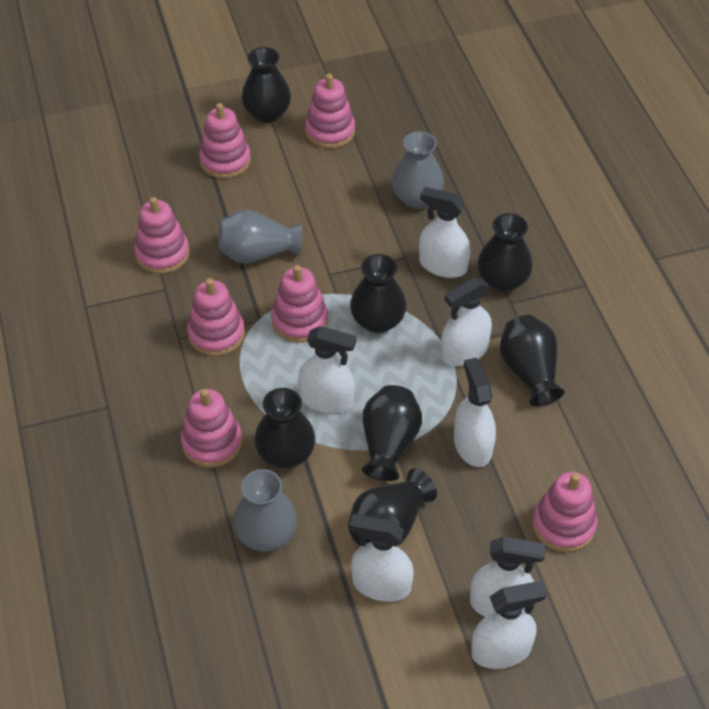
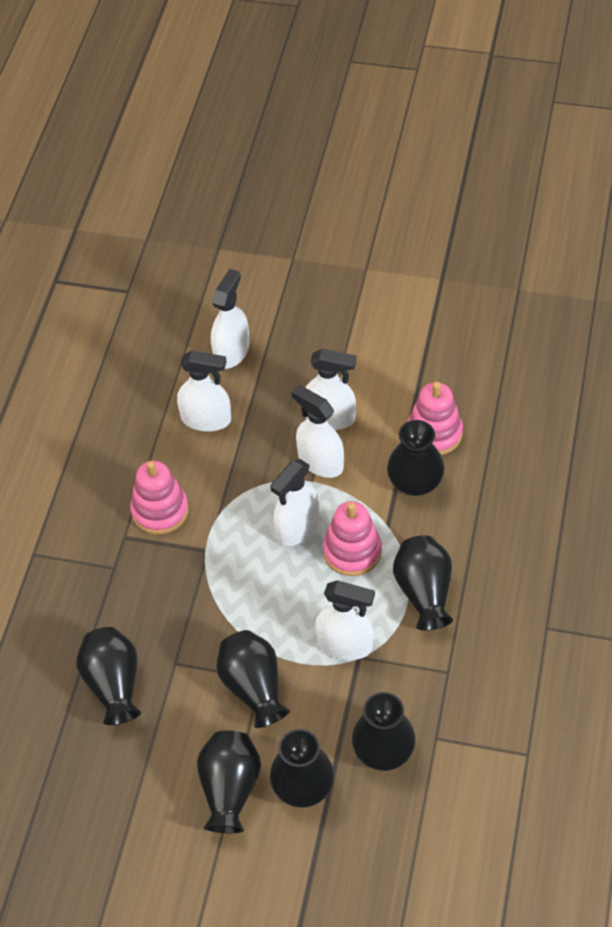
grey vase: 3 -> 0
pink stacking toy: 7 -> 3
white spray bottle: 7 -> 6

